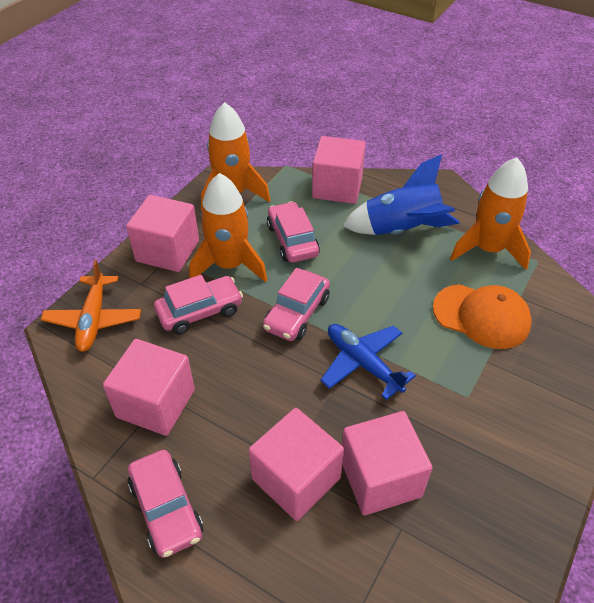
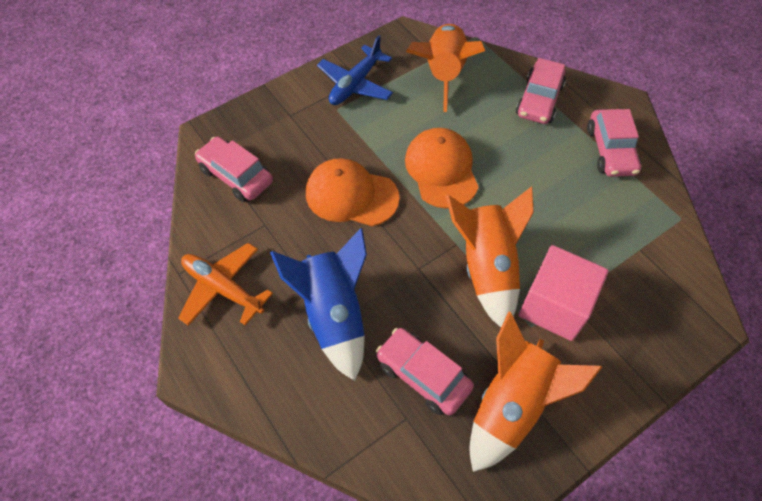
orange cap: 1 -> 2
pink cube: 5 -> 1

